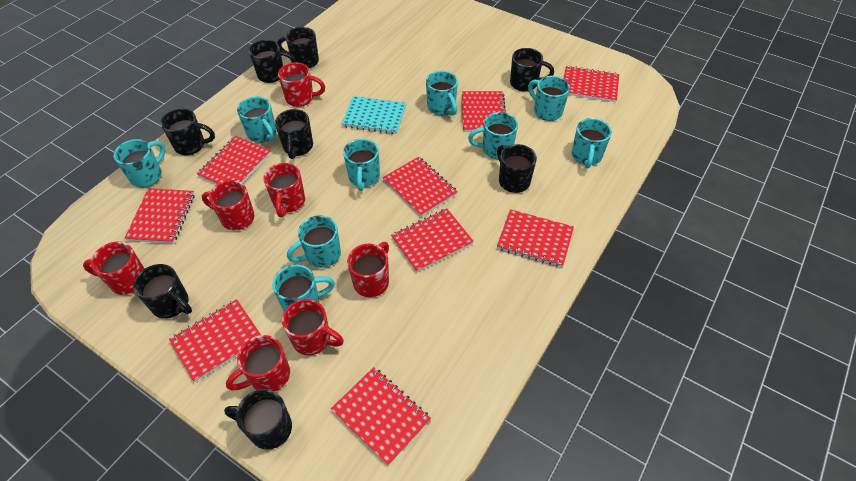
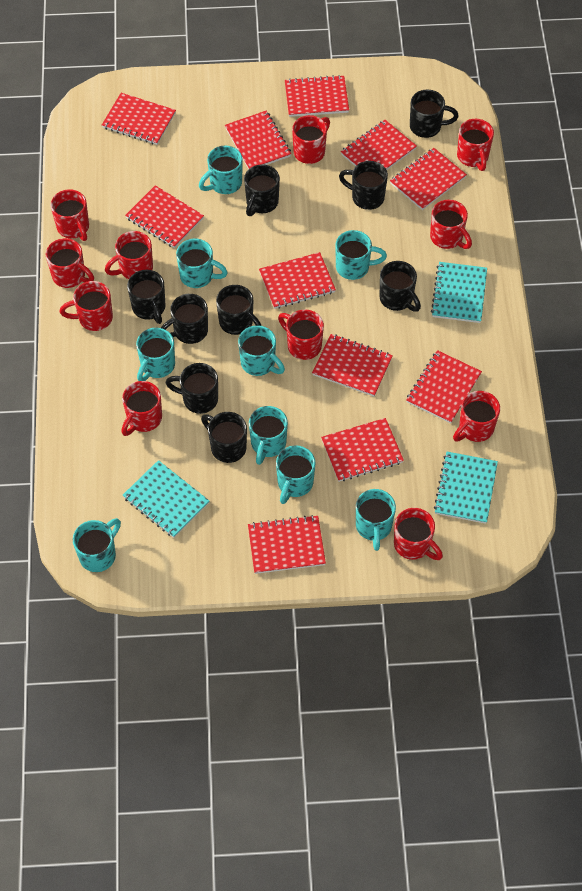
black mug: 8 -> 9
red mug: 7 -> 11
red notebook: 9 -> 11
turquoise notebook: 1 -> 3

